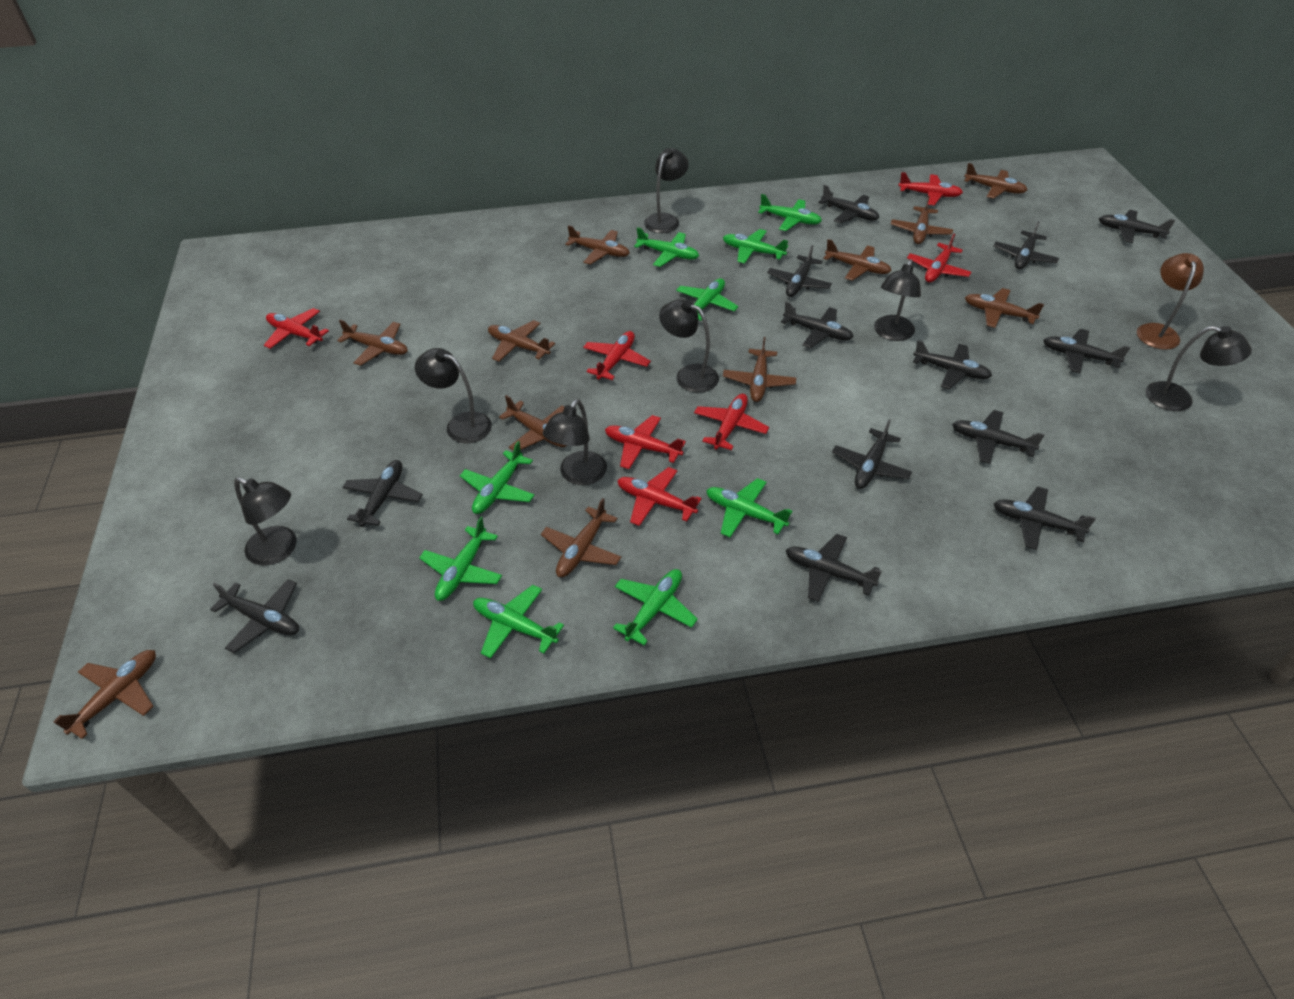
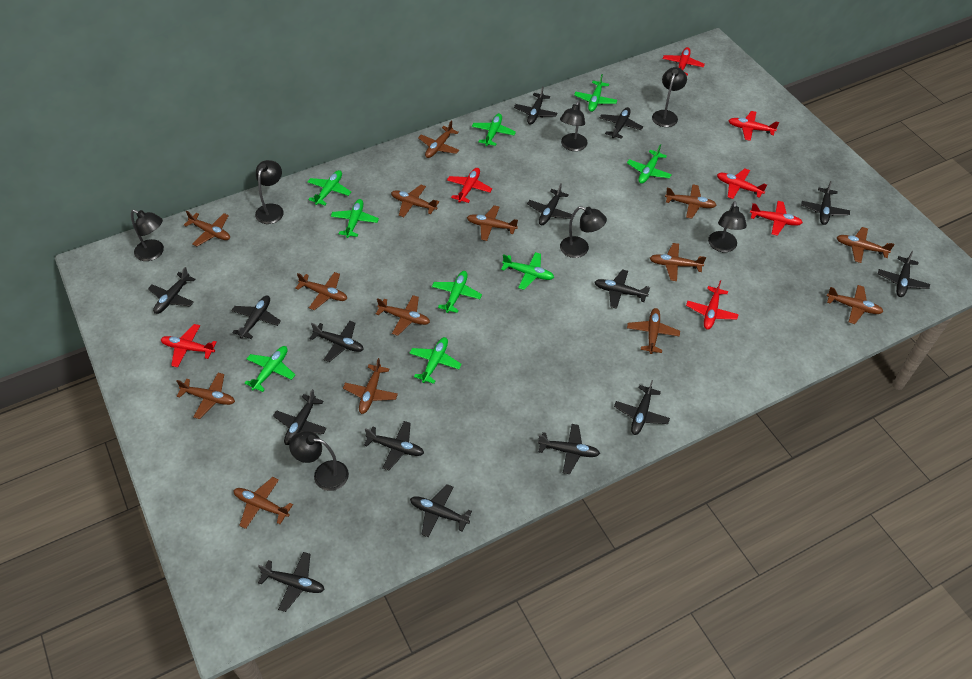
black plane: 13 -> 15
brown lamp: 1 -> 0
brown plane: 11 -> 14

